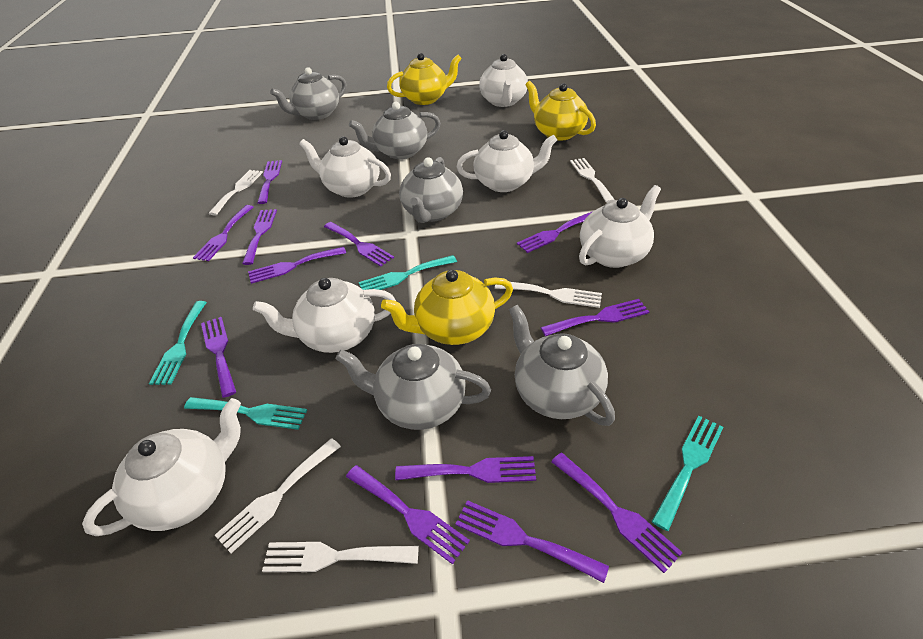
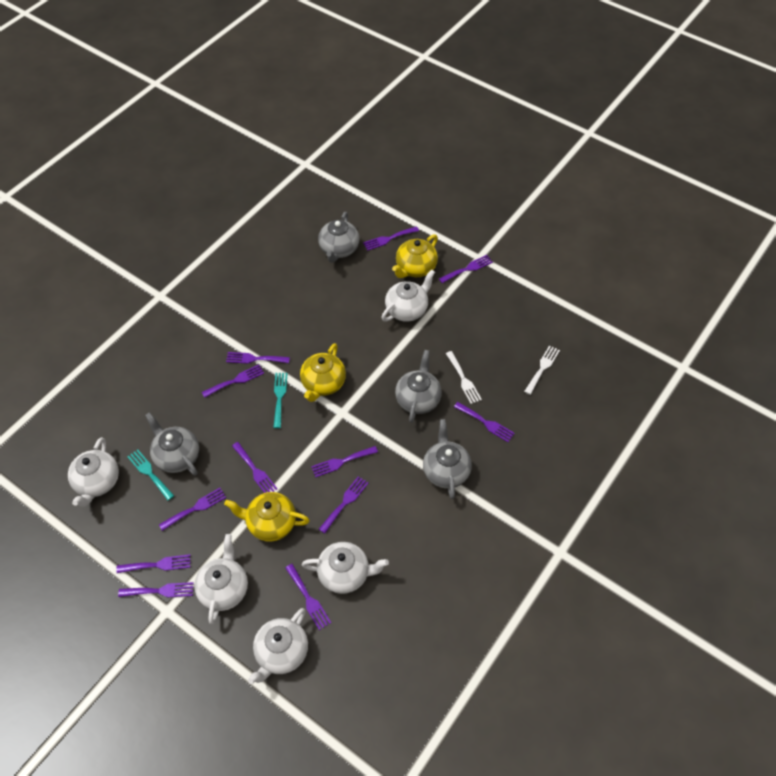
grey teapot: 5 -> 4
turquoise fork: 4 -> 2
white fork: 5 -> 2
white teapot: 6 -> 5

